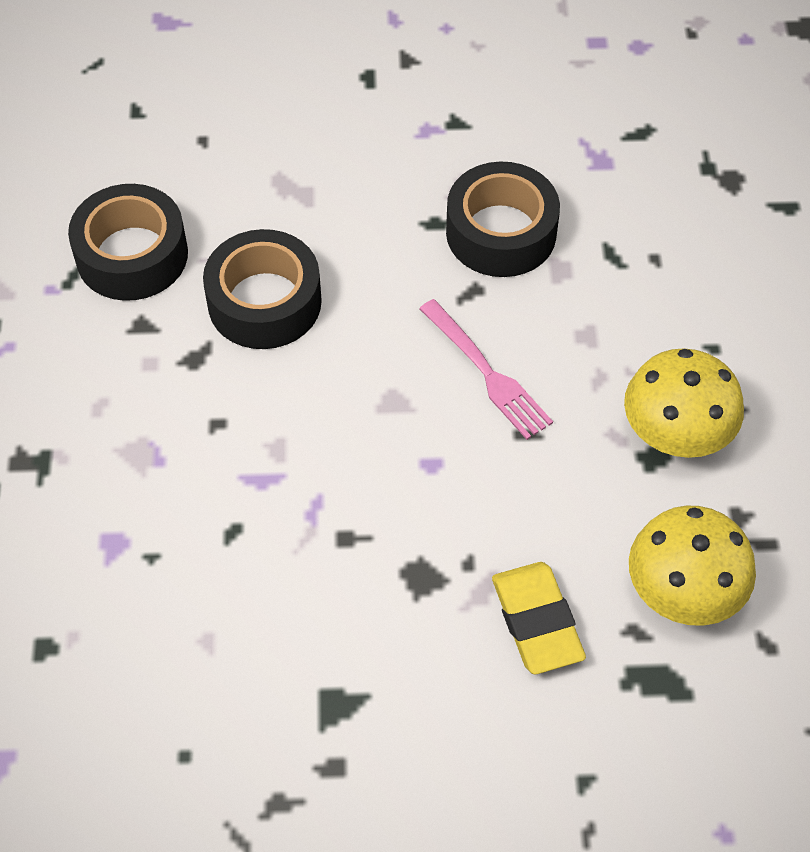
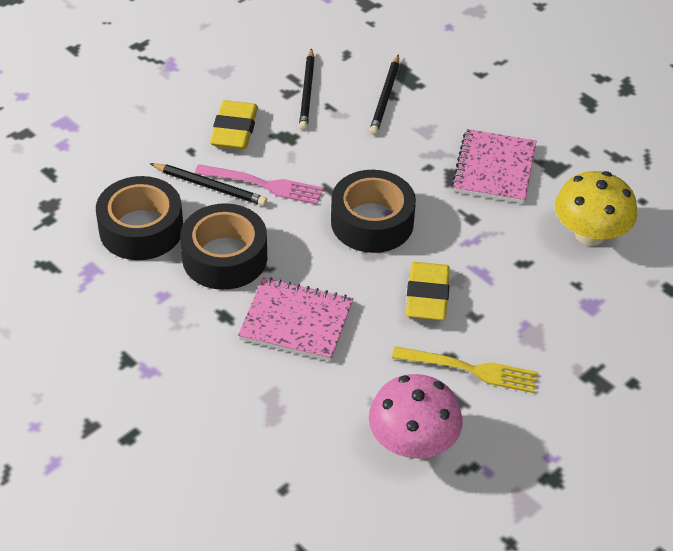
black pencil: 0 -> 3
pink mushroom: 0 -> 1
pink notebook: 0 -> 2
yellow eraser: 1 -> 2
yellow fork: 0 -> 1
yellow mushroom: 2 -> 1

